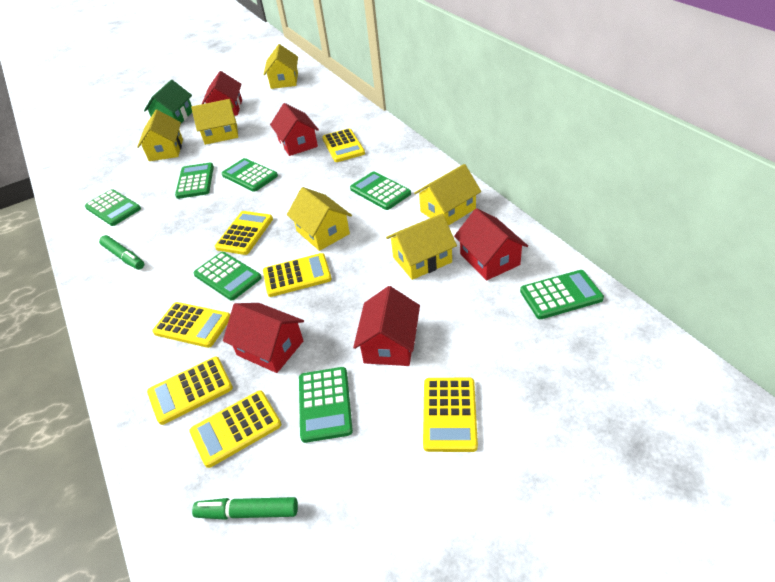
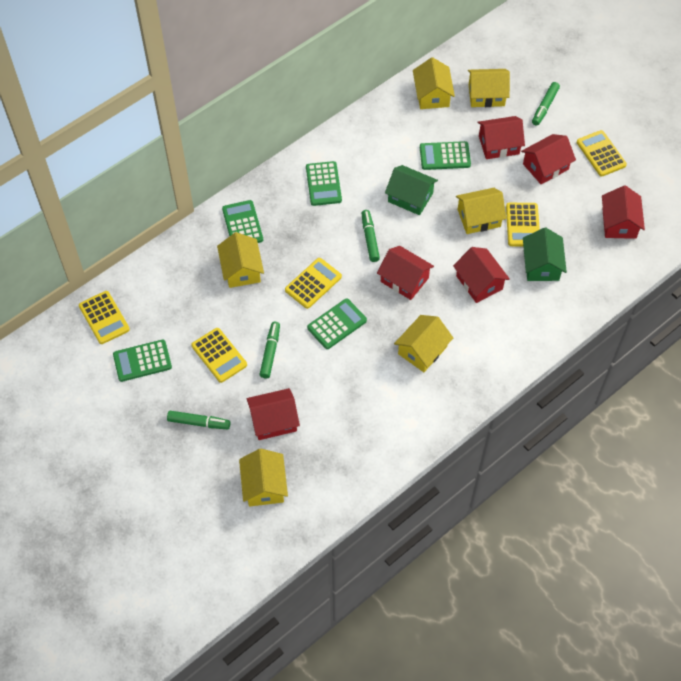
green calculator: 7 -> 5
green house: 1 -> 2
green marker: 2 -> 4
red house: 5 -> 6
yellow calculator: 7 -> 5

